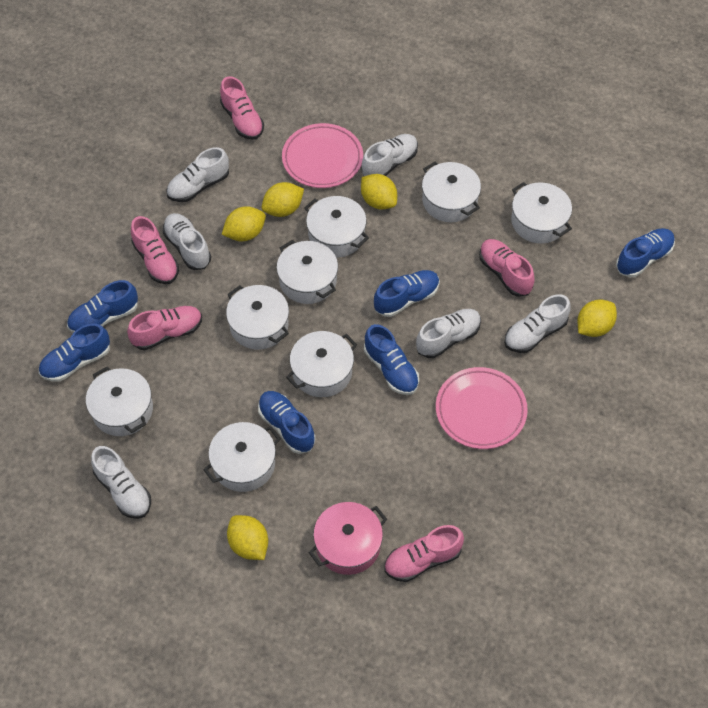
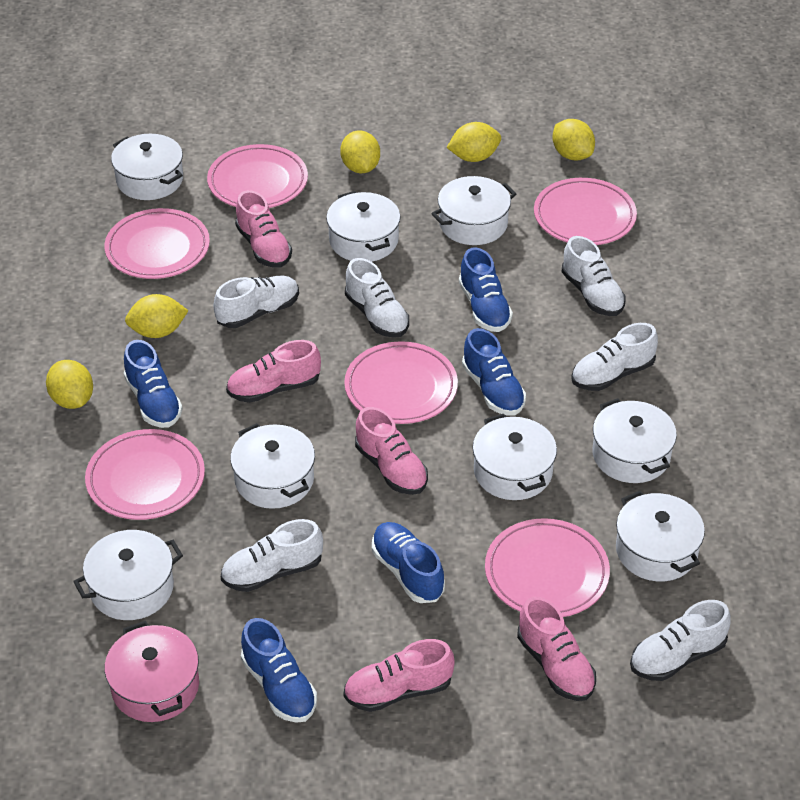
blue shoe: 6 -> 5
pink plate: 2 -> 6

